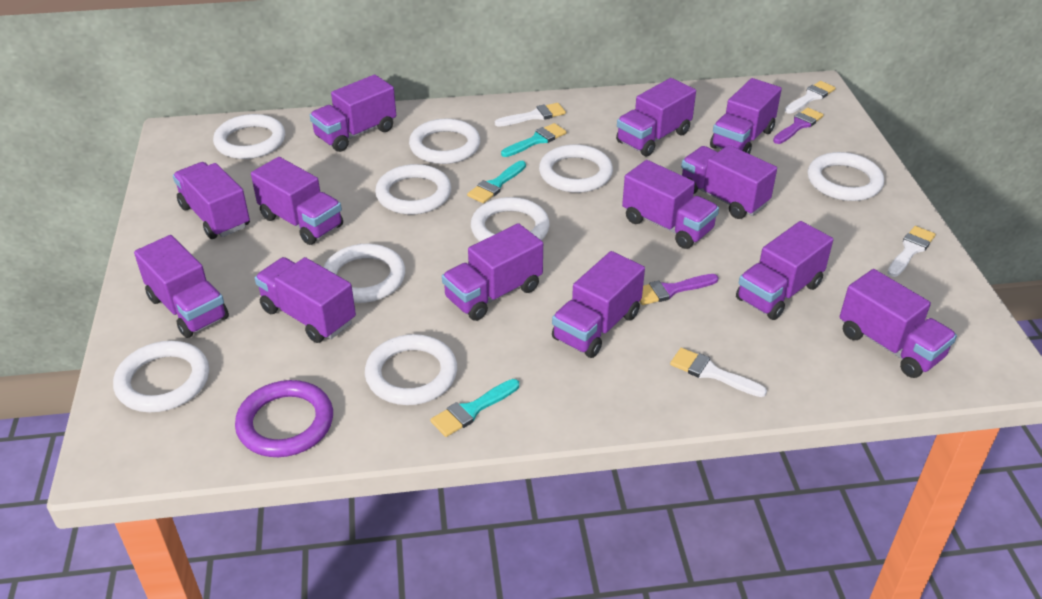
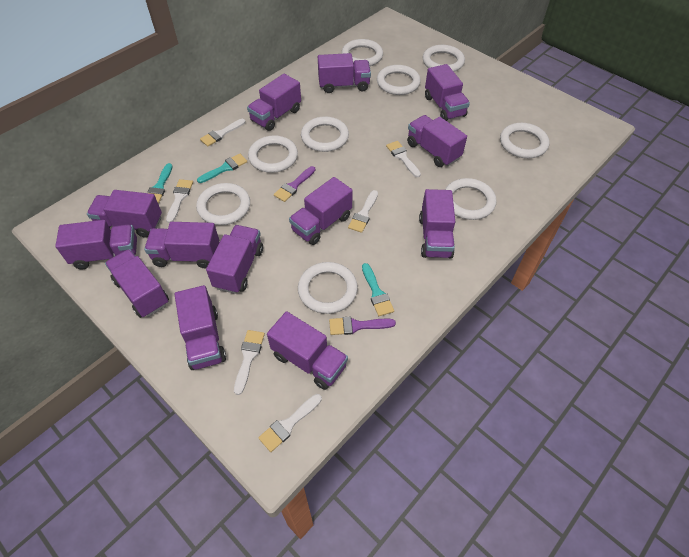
purple ring: 1 -> 0
white brush: 4 -> 6

